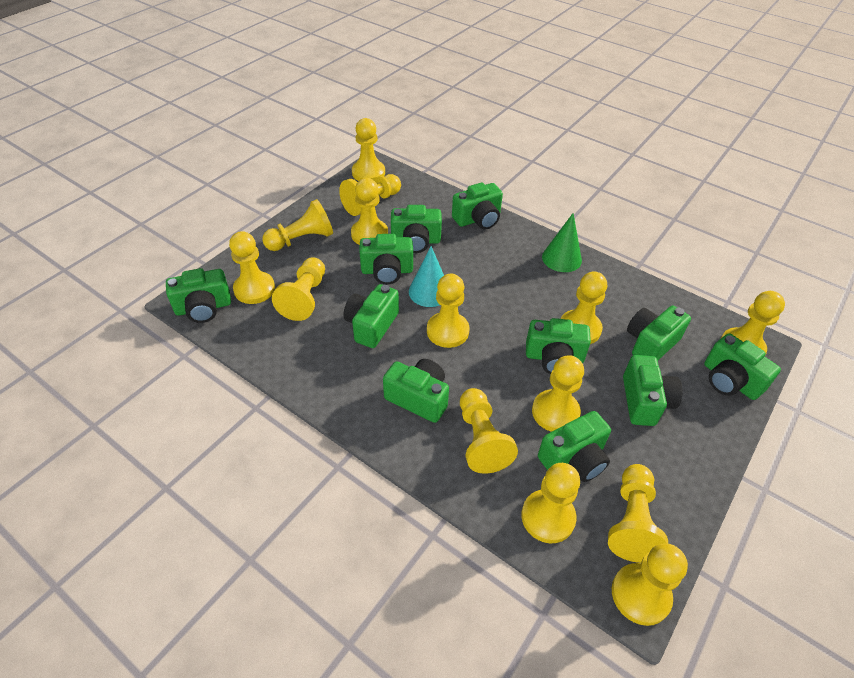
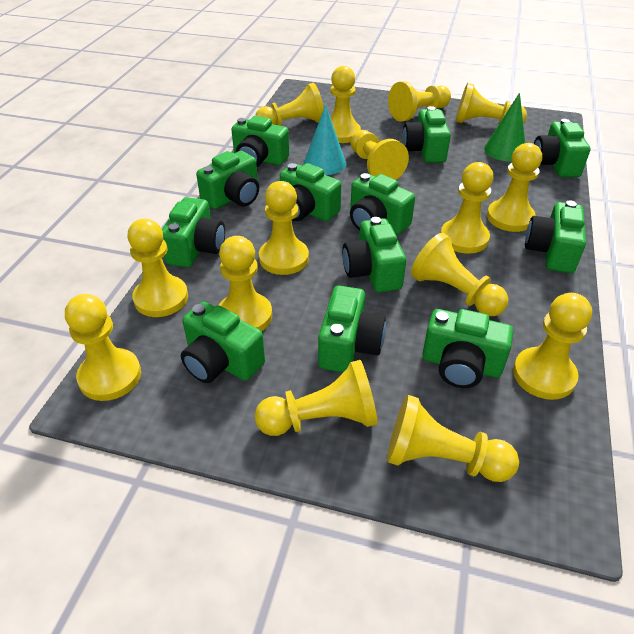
green camera: 11 -> 12
yellow pawn: 14 -> 15

